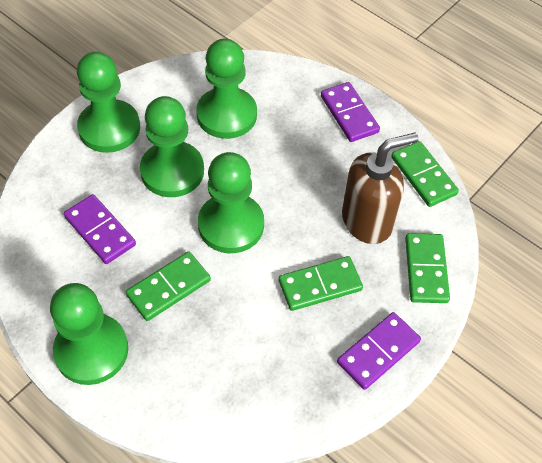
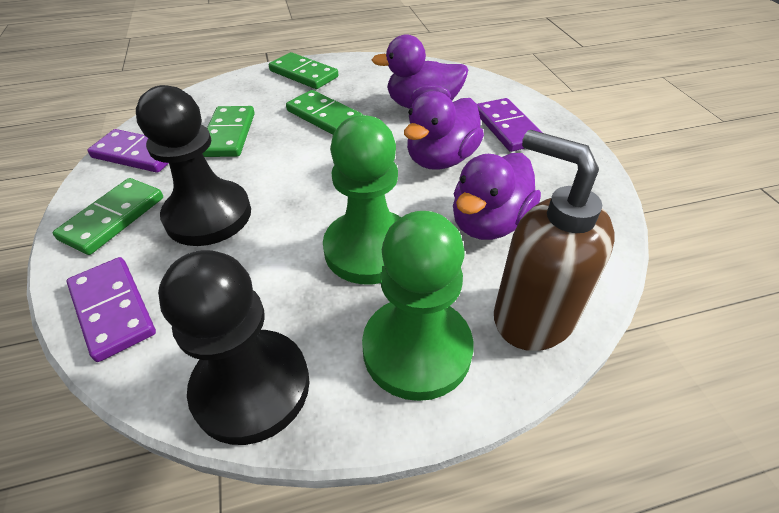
black pawn: 0 -> 2
green pawn: 5 -> 2
purple duck: 0 -> 3

